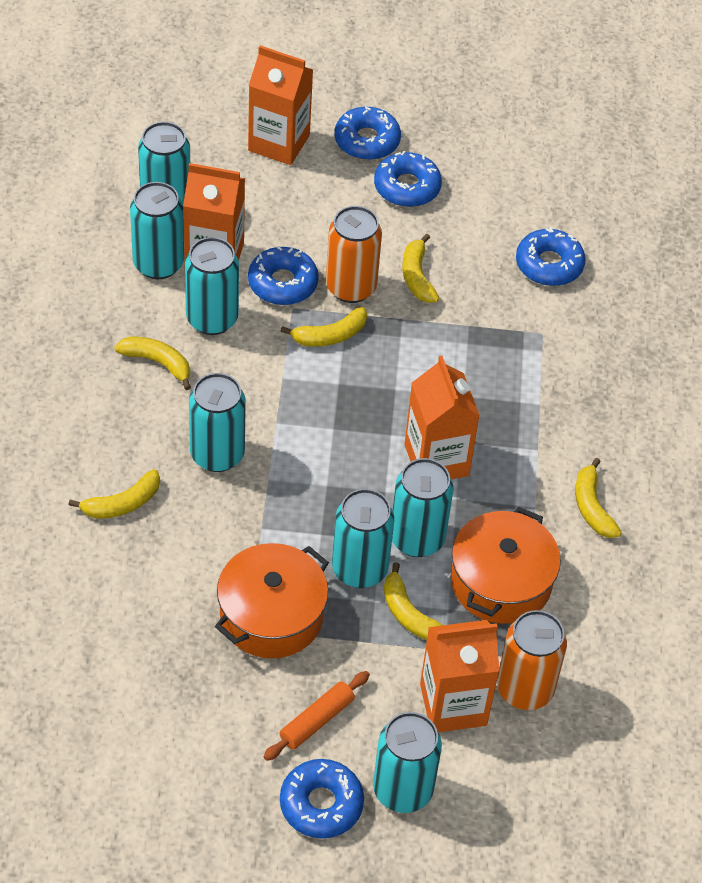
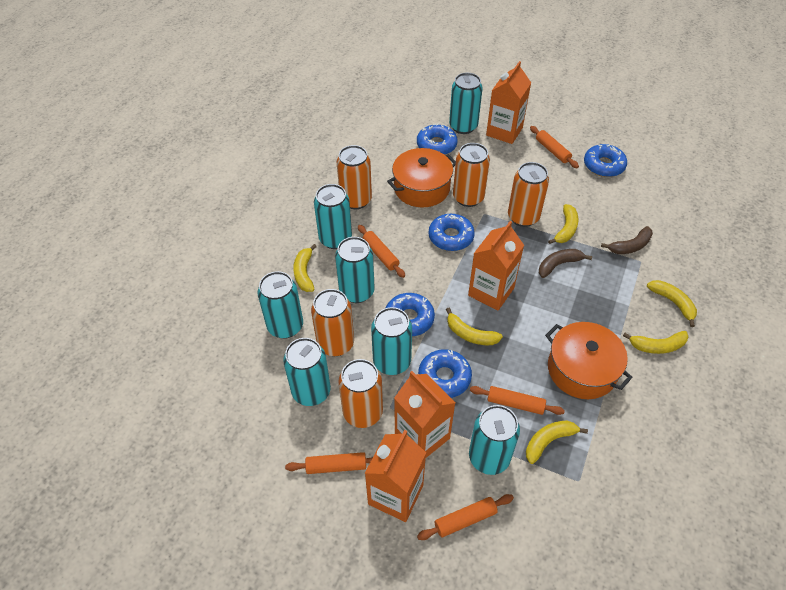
brown banana: 0 -> 2
orange can: 2 -> 5
orange rolling pin: 1 -> 5

